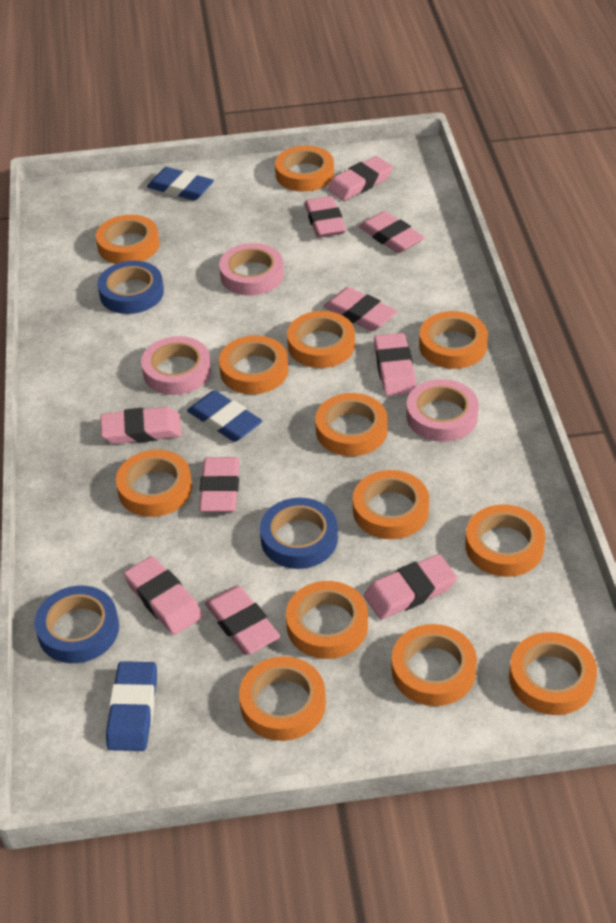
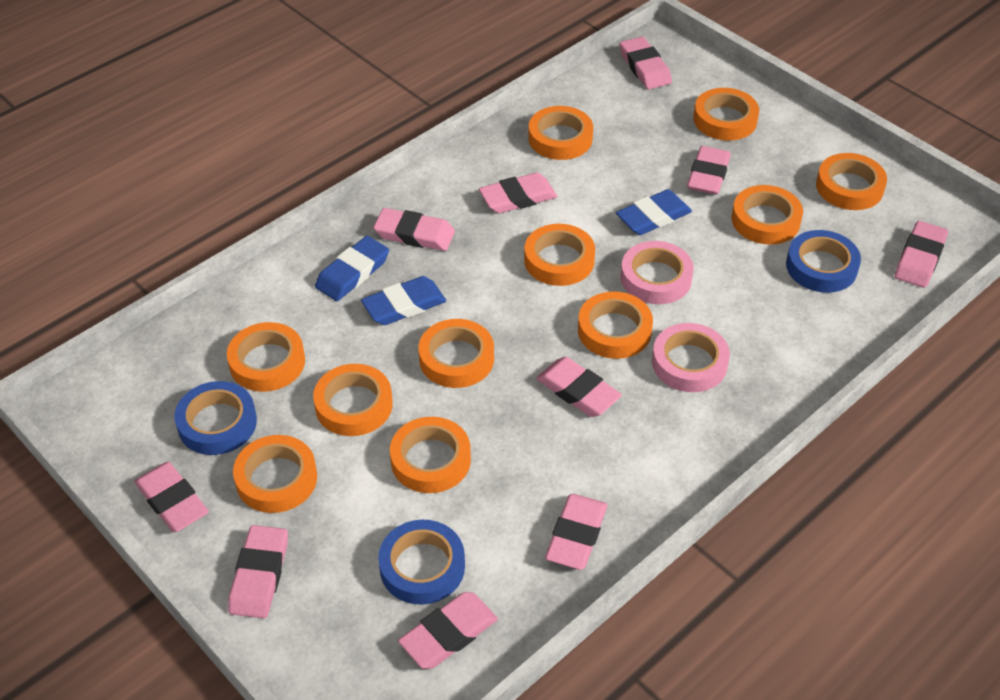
orange tape: 13 -> 11
pink tape: 3 -> 2

